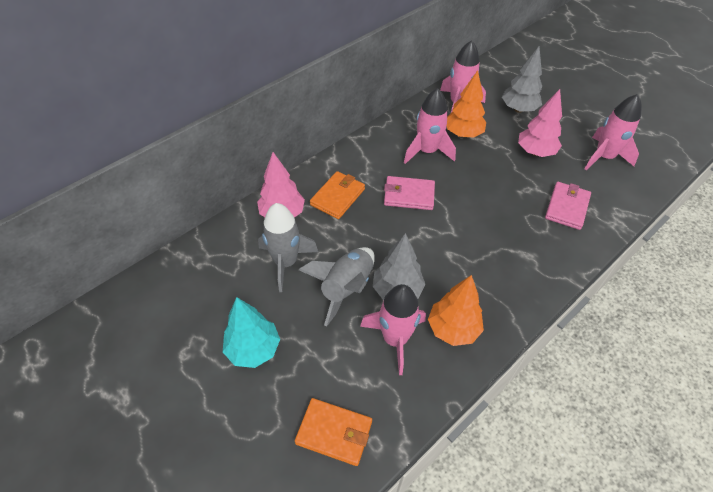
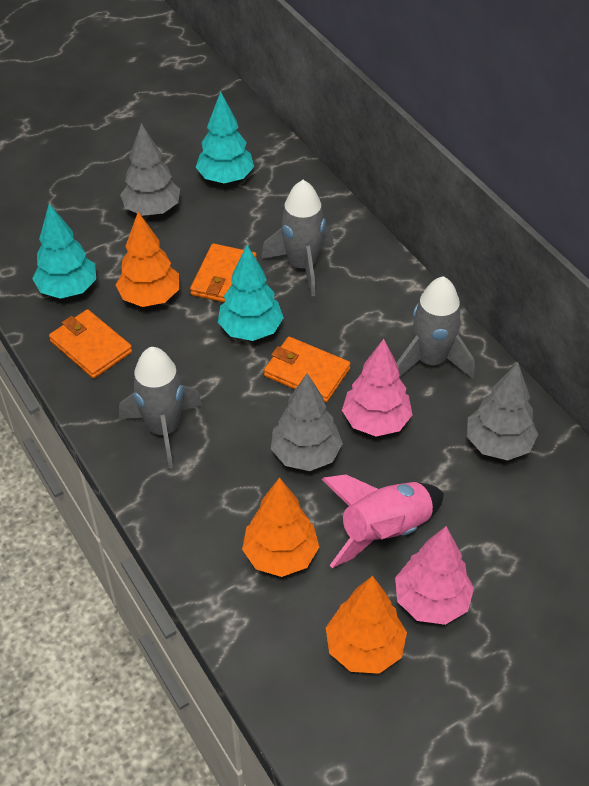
grey rocket: 2 -> 3
grey tree: 2 -> 3
orange tree: 2 -> 3
orange wallet: 2 -> 3
pink rocket: 4 -> 1
pink wallet: 2 -> 0
turquoise tree: 1 -> 3

